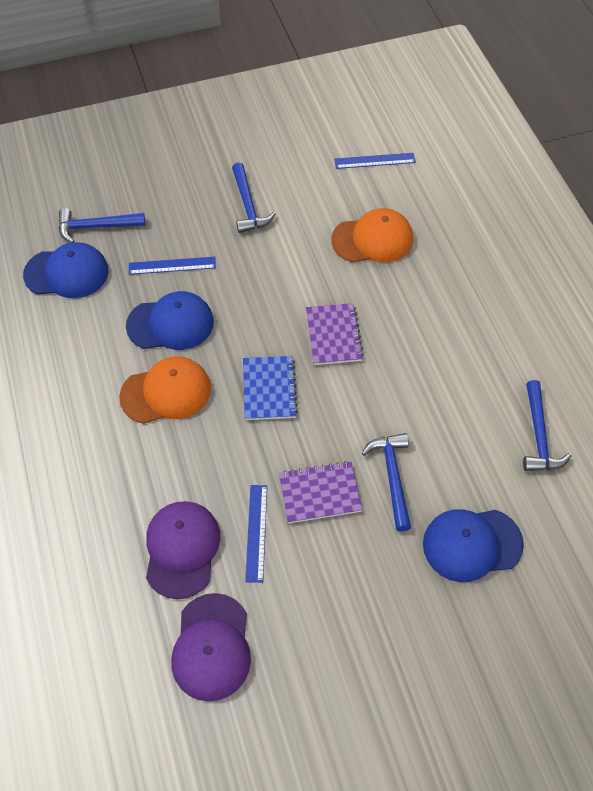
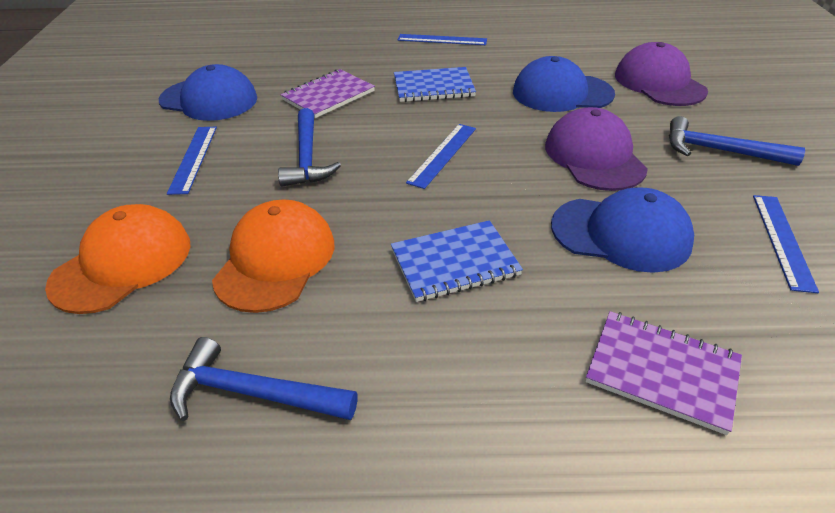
blue hammer: 4 -> 3
blue notebook: 1 -> 2
blue ruler: 3 -> 4

